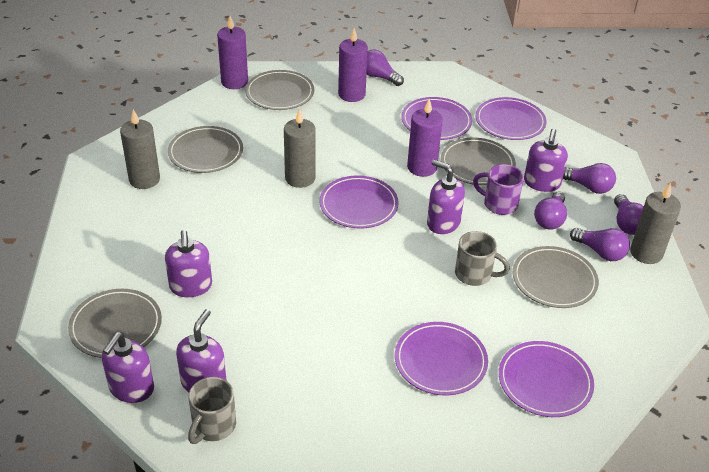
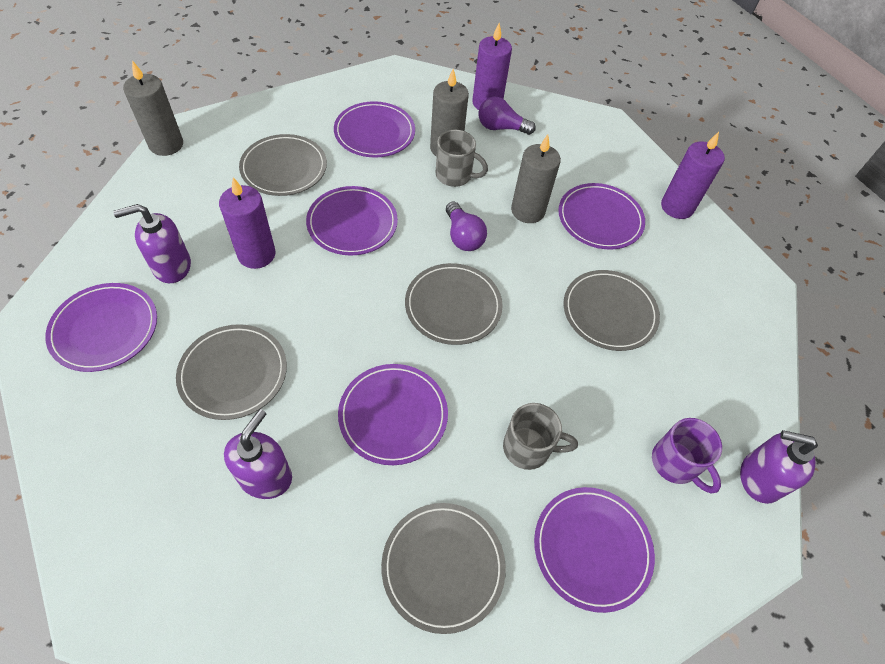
purple light bulb: 5 -> 2
purple plate: 5 -> 6
purple soap dispenser: 5 -> 3

